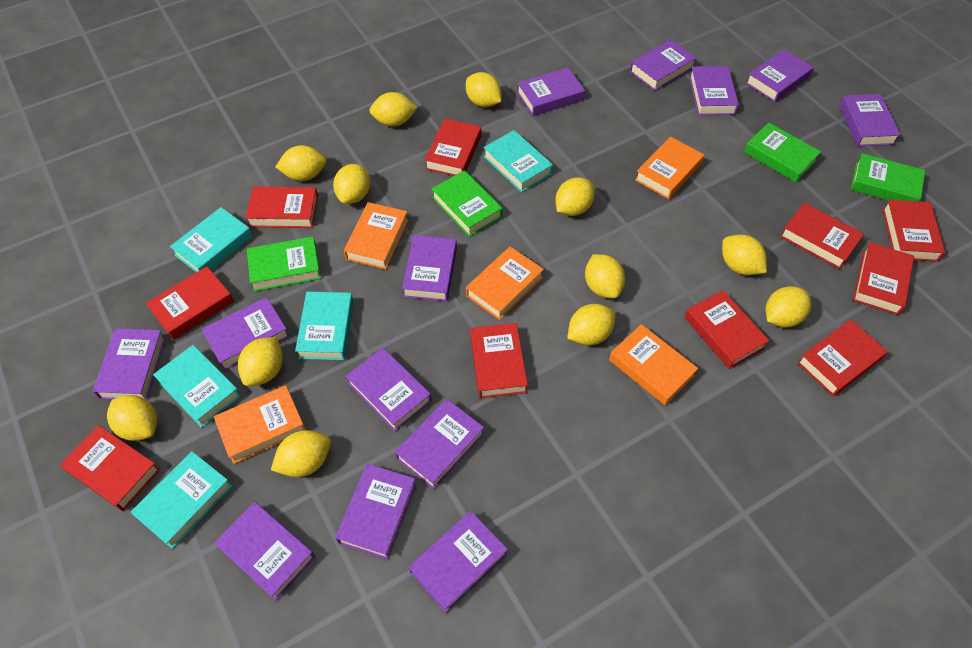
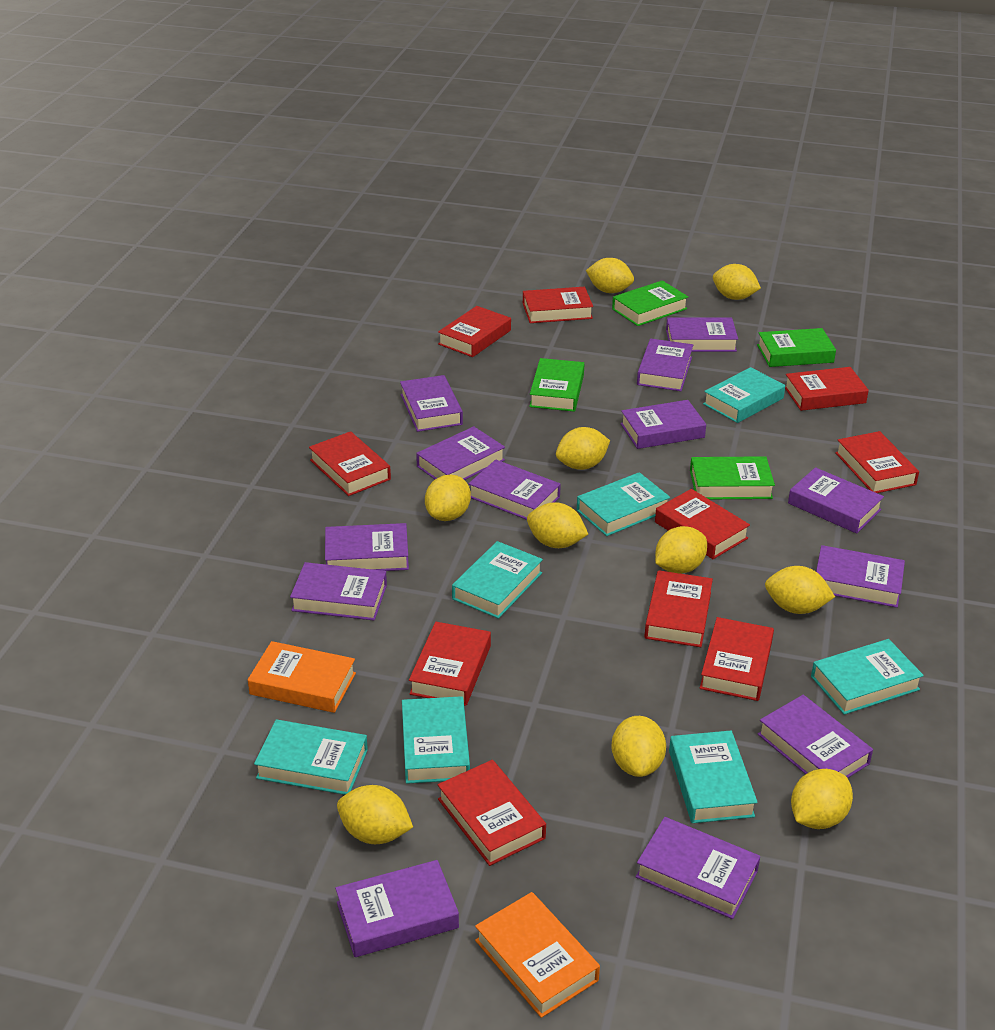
orange book: 5 -> 2
turquoise book: 5 -> 7
yellow lemon: 12 -> 10

